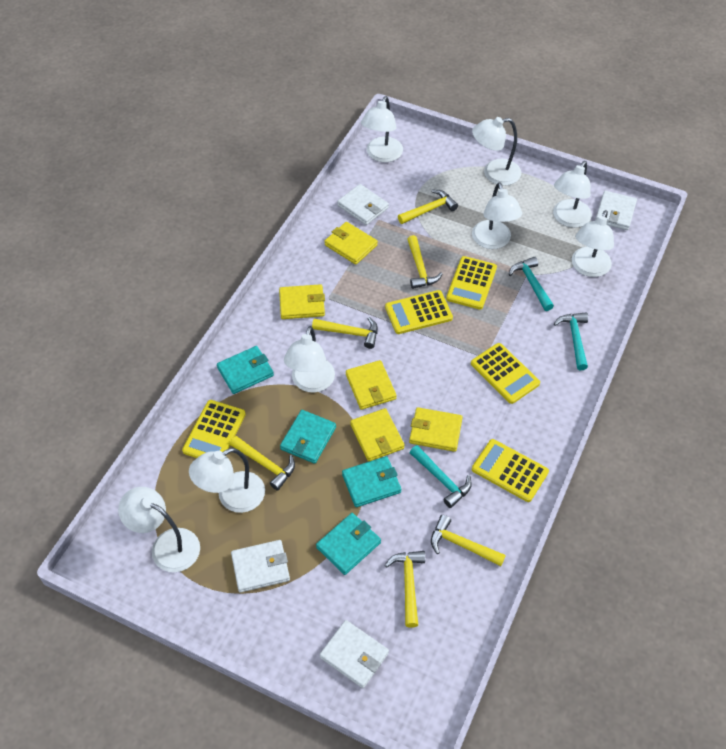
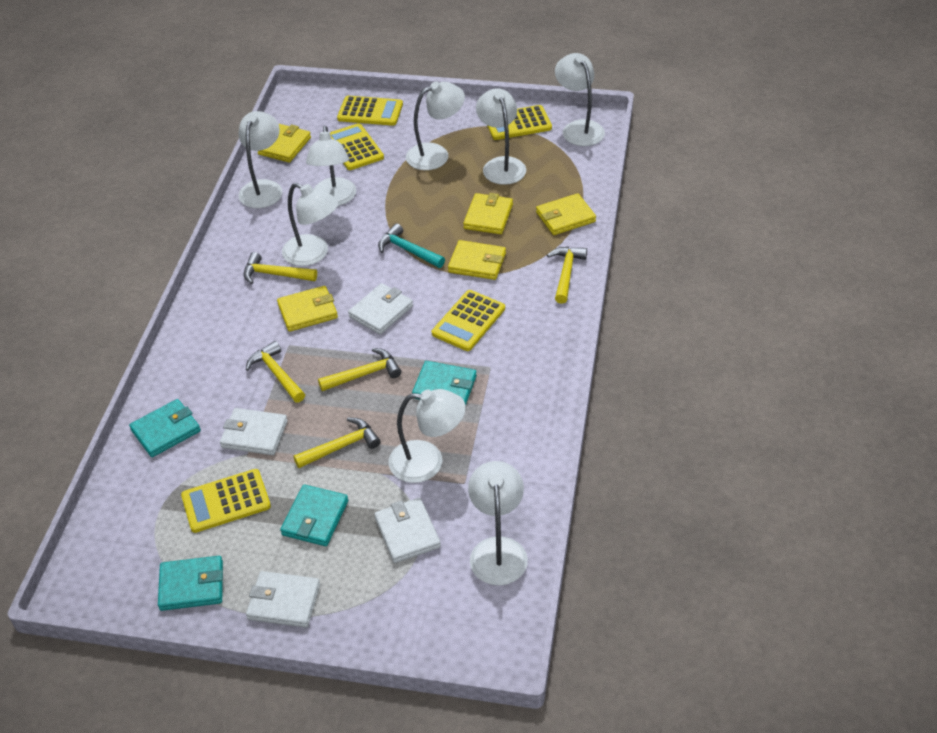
turquoise hammer: 3 -> 1
yellow hammer: 6 -> 5

